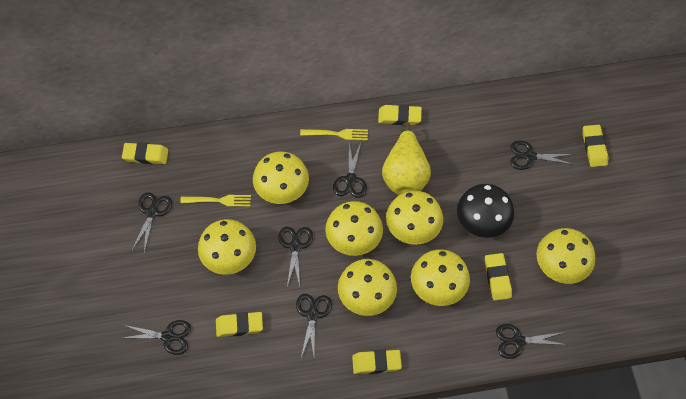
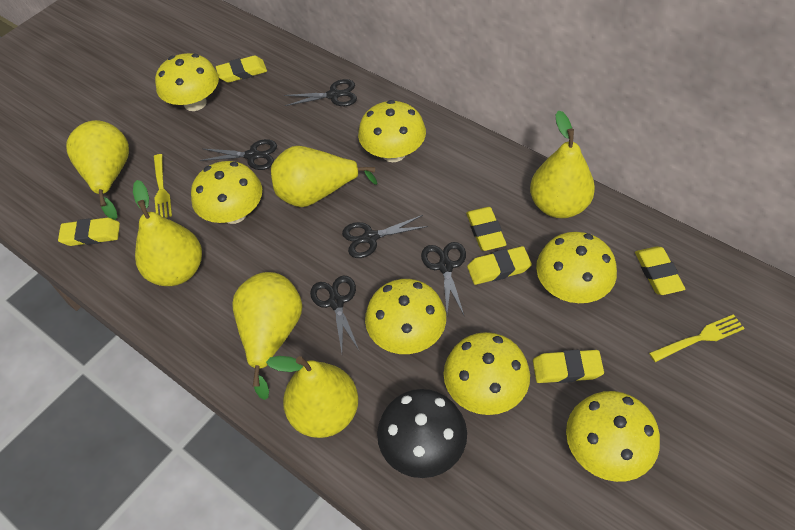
black scissors: 7 -> 5
yellow pear: 1 -> 6

